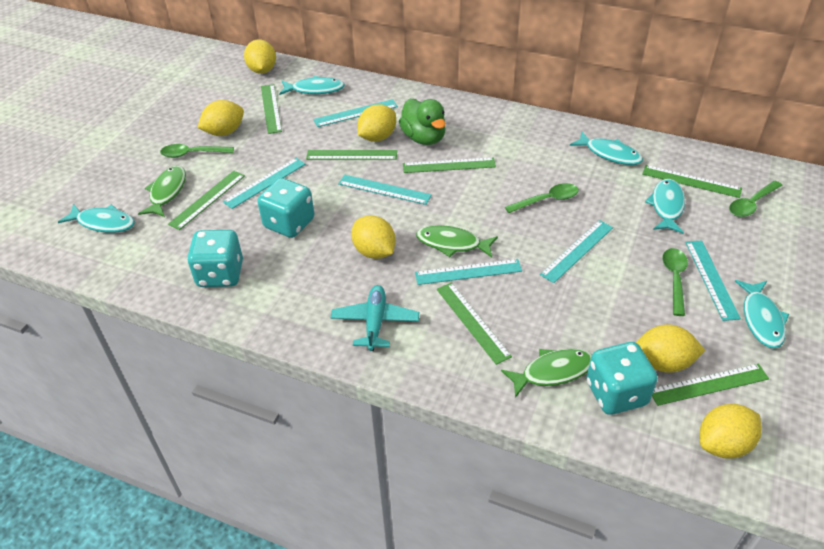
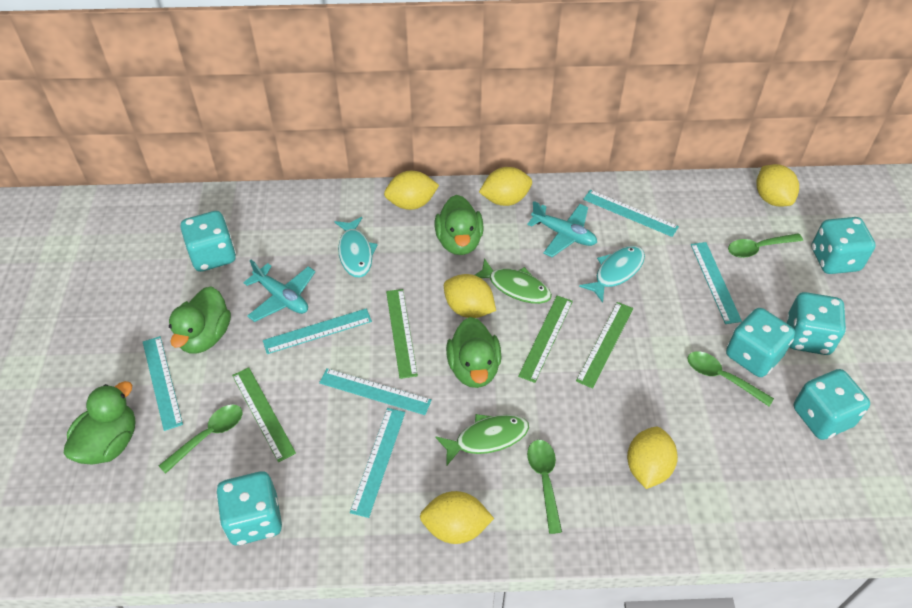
green duck: 1 -> 4
green fish: 3 -> 2
green ruler: 7 -> 4
turquoise dice: 3 -> 6
turquoise fish: 5 -> 2
turquoise plane: 1 -> 2

